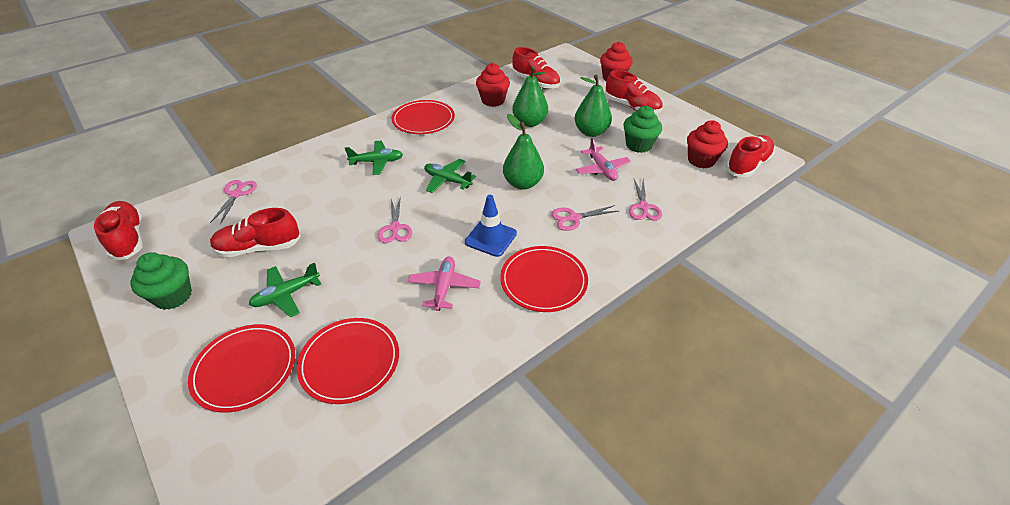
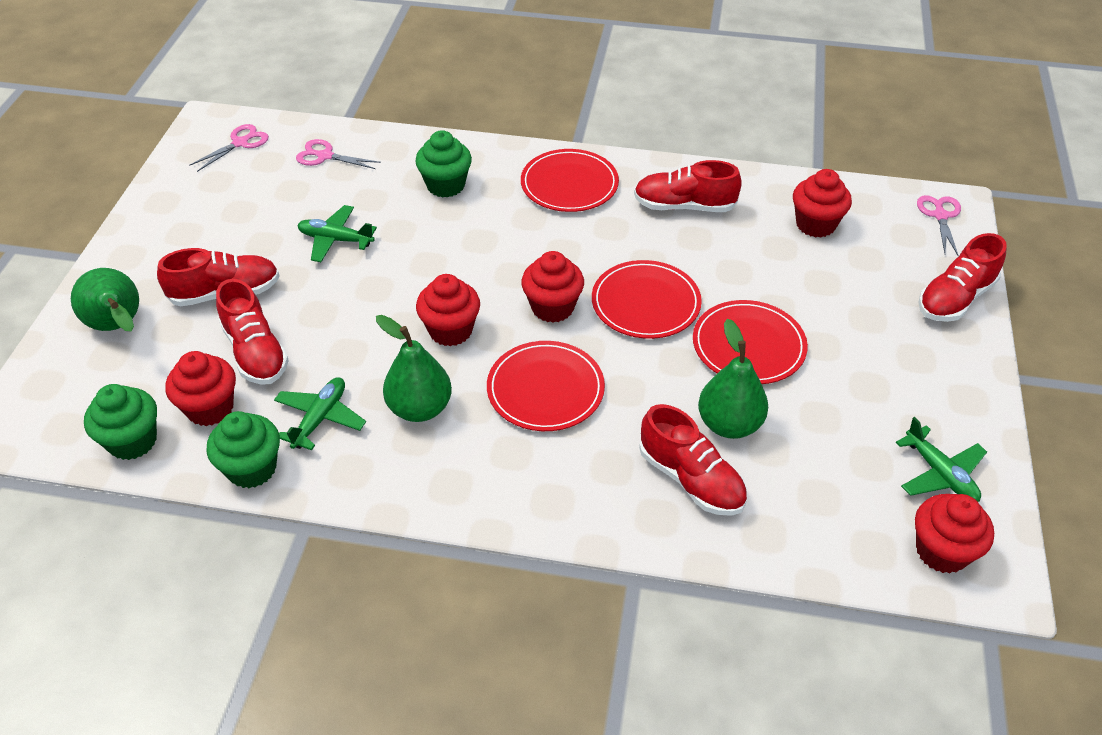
blue traffic cone: 1 -> 0
green cupcake: 2 -> 3
pink plane: 2 -> 0
pink scissors: 4 -> 3
red cupcake: 3 -> 5

